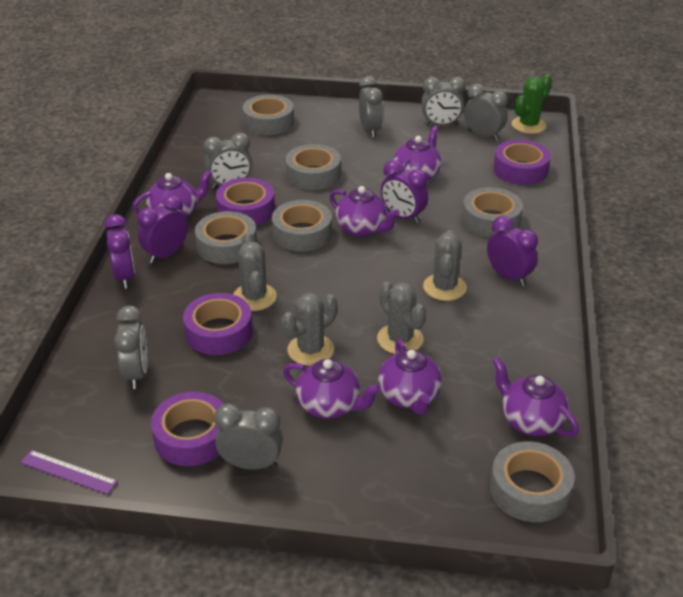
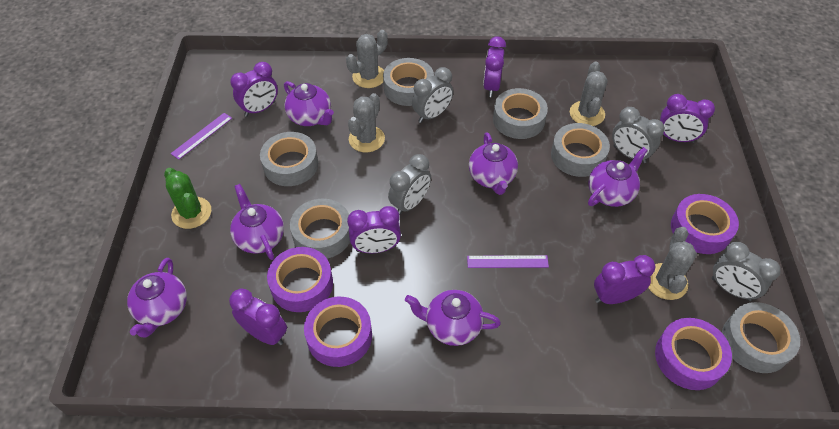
grey clock: 6 -> 4
purple clock: 4 -> 6
purple ruler: 1 -> 2

